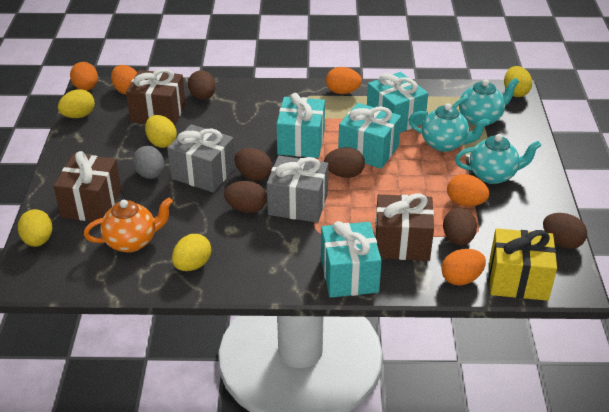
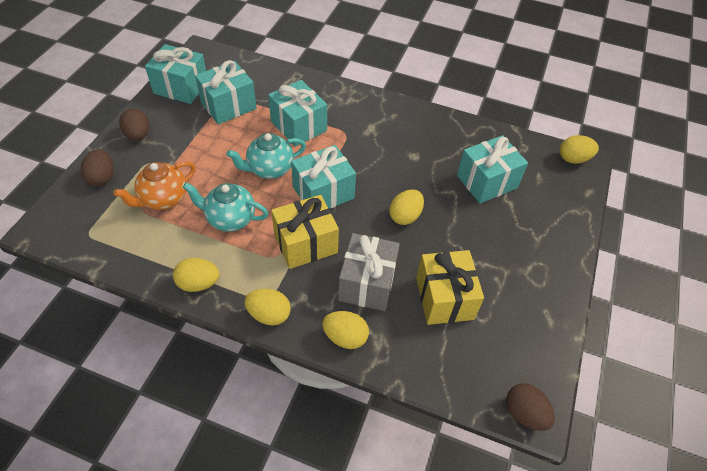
brown egg: 6 -> 3
brown gift: 3 -> 0
grey egg: 1 -> 0
grey gift: 2 -> 1
orange egg: 5 -> 0
turquoise gift: 4 -> 5
turquoise teapot: 3 -> 2
yellow gift: 1 -> 2

